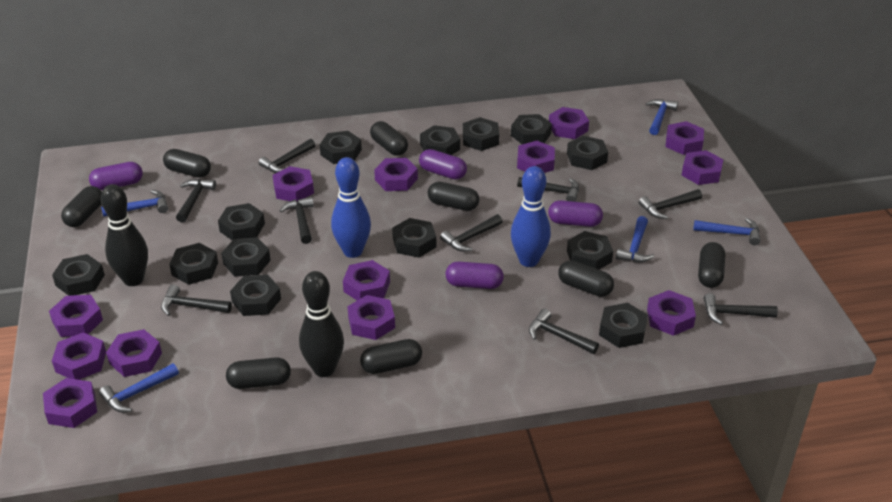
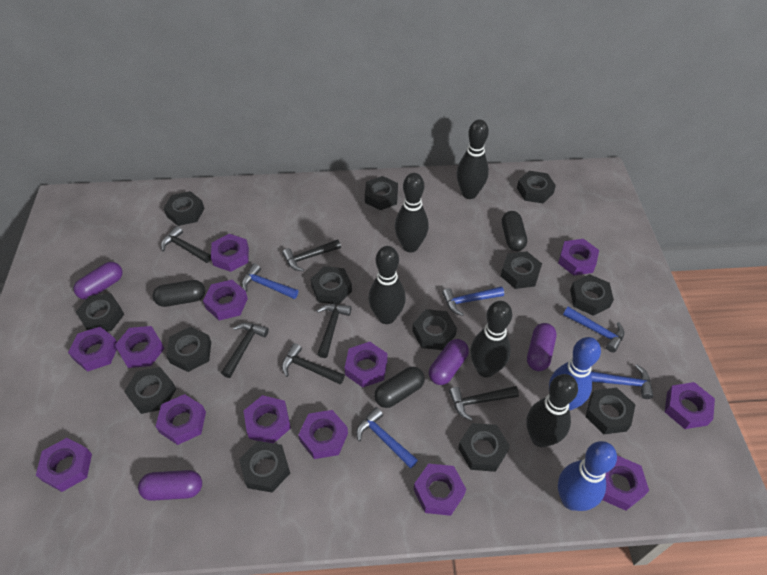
black bowling pin: 2 -> 5
black capsule: 8 -> 3
black hammer: 9 -> 6

